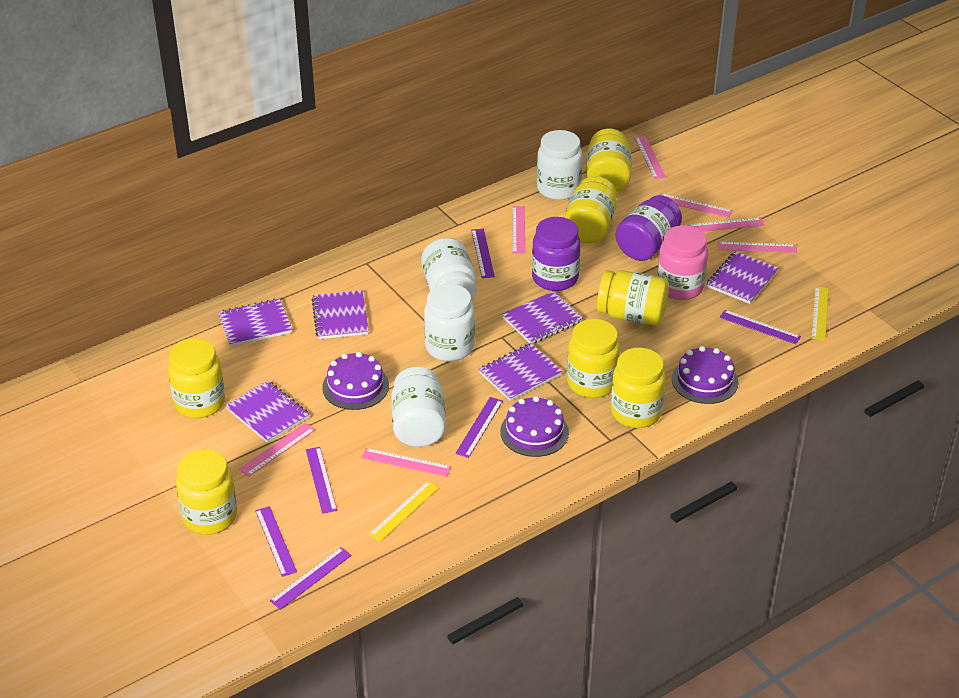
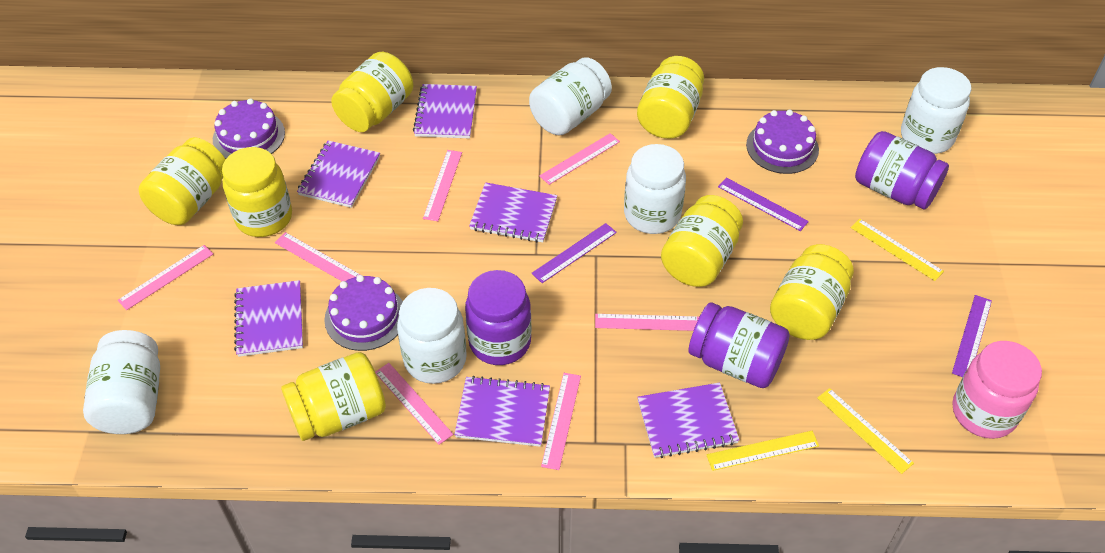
purple jar: 2 -> 3
purple ruler: 6 -> 3
white jar: 4 -> 5
yellow ruler: 2 -> 3

